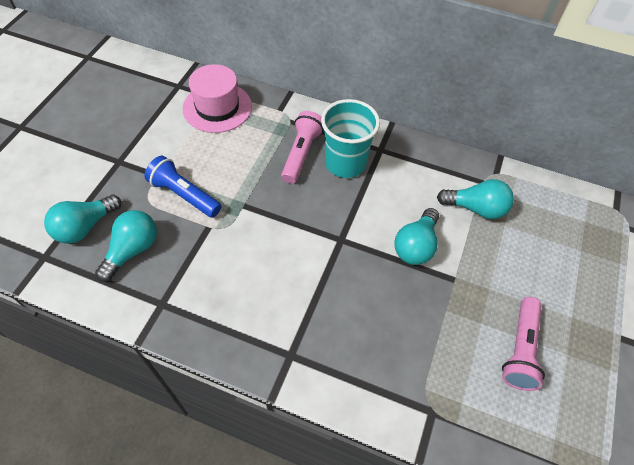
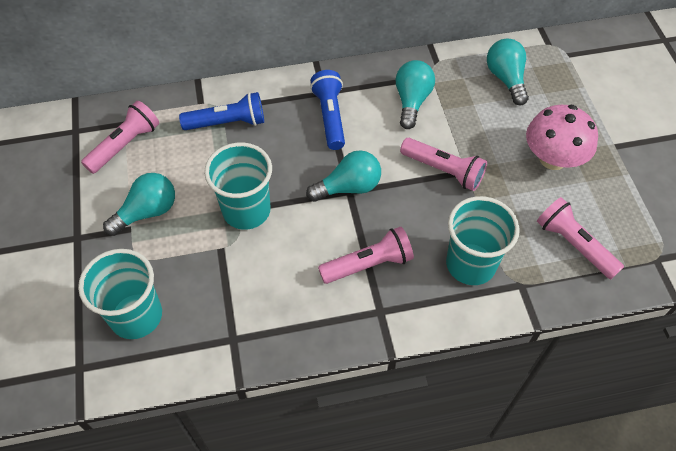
blue flashlight: 1 -> 2
pink flashlight: 2 -> 4
pink hat: 1 -> 0
pink mushroom: 0 -> 1
turquoise cup: 1 -> 3

